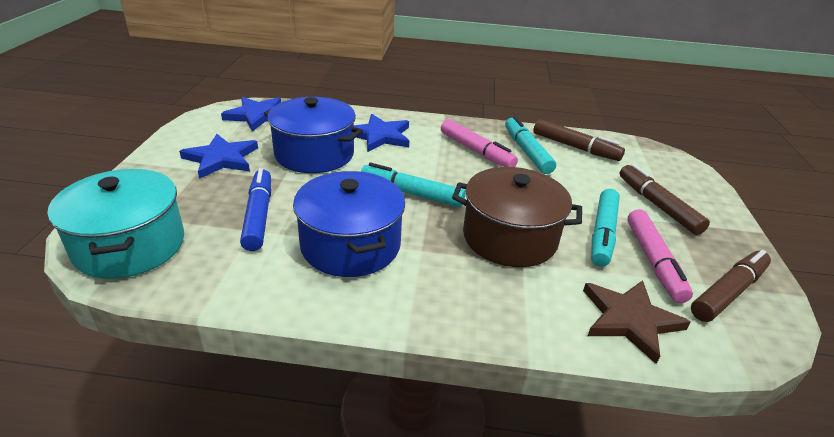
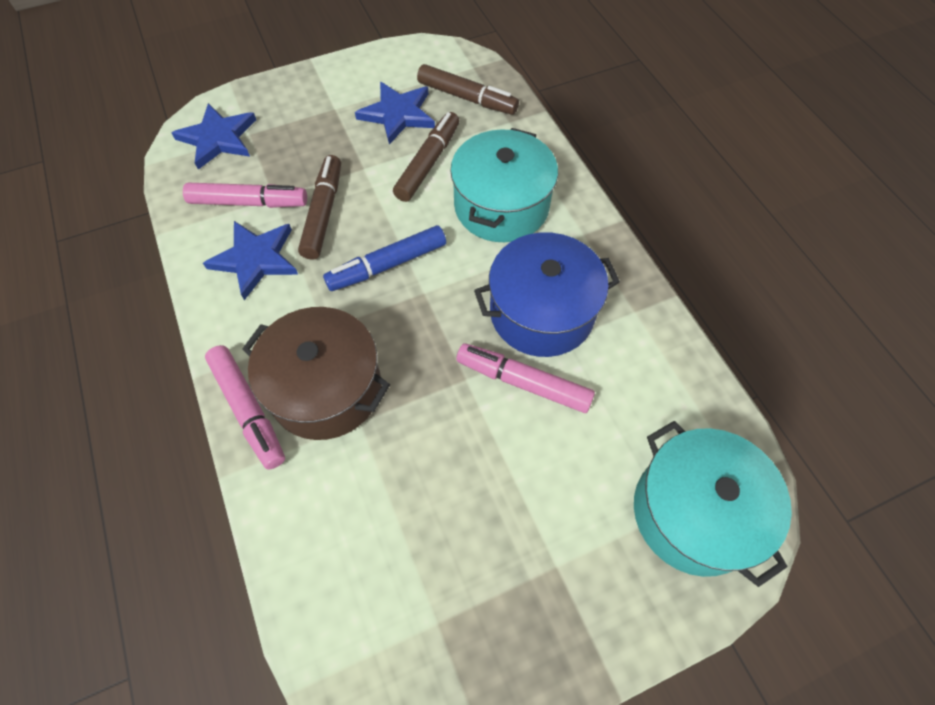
blue pot: 2 -> 1
brown star: 1 -> 0
pink marker: 2 -> 3
turquoise marker: 3 -> 0
turquoise pot: 1 -> 2

